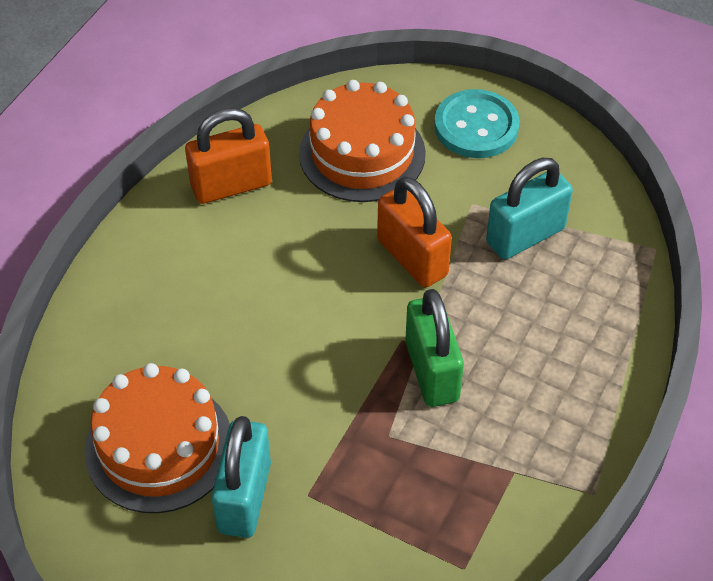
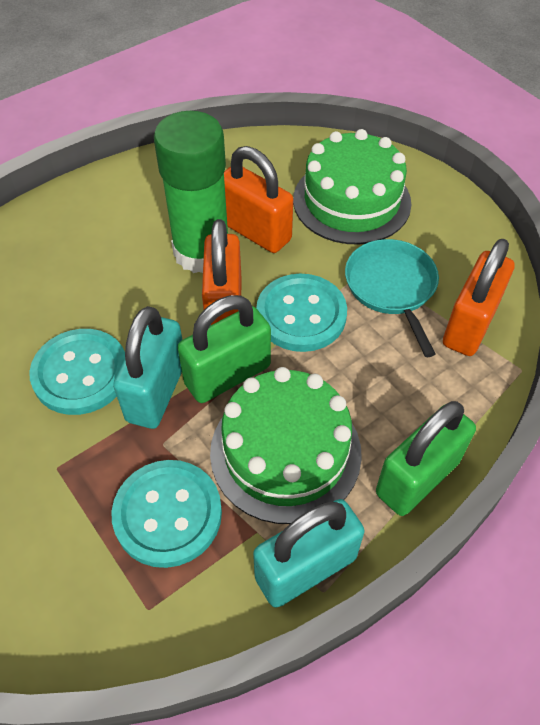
green cake: 0 -> 2
green glue stick: 0 -> 1
green padlock: 1 -> 2
orange cake: 2 -> 0
orange padlock: 2 -> 3
turquoise button: 1 -> 3
turquoise pan: 0 -> 1

